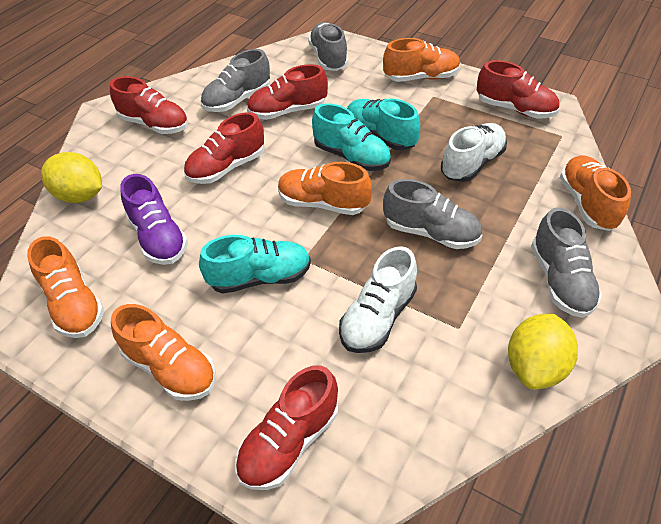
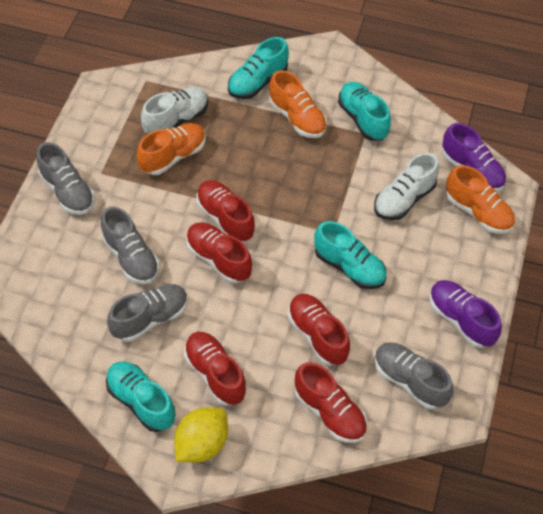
orange shoe: 5 -> 3
purple shoe: 1 -> 2
turquoise shoe: 3 -> 4
yellow lemon: 2 -> 1

